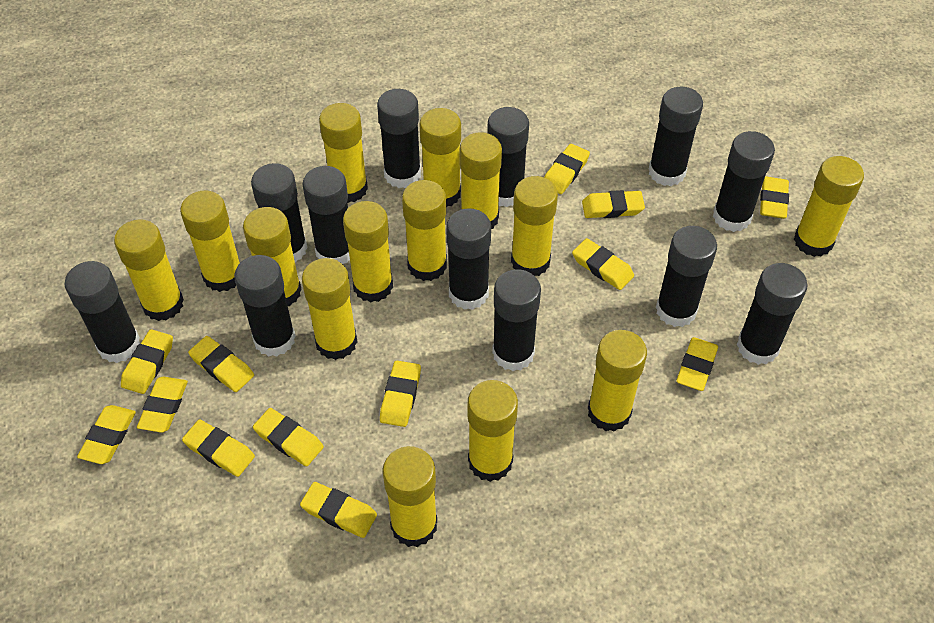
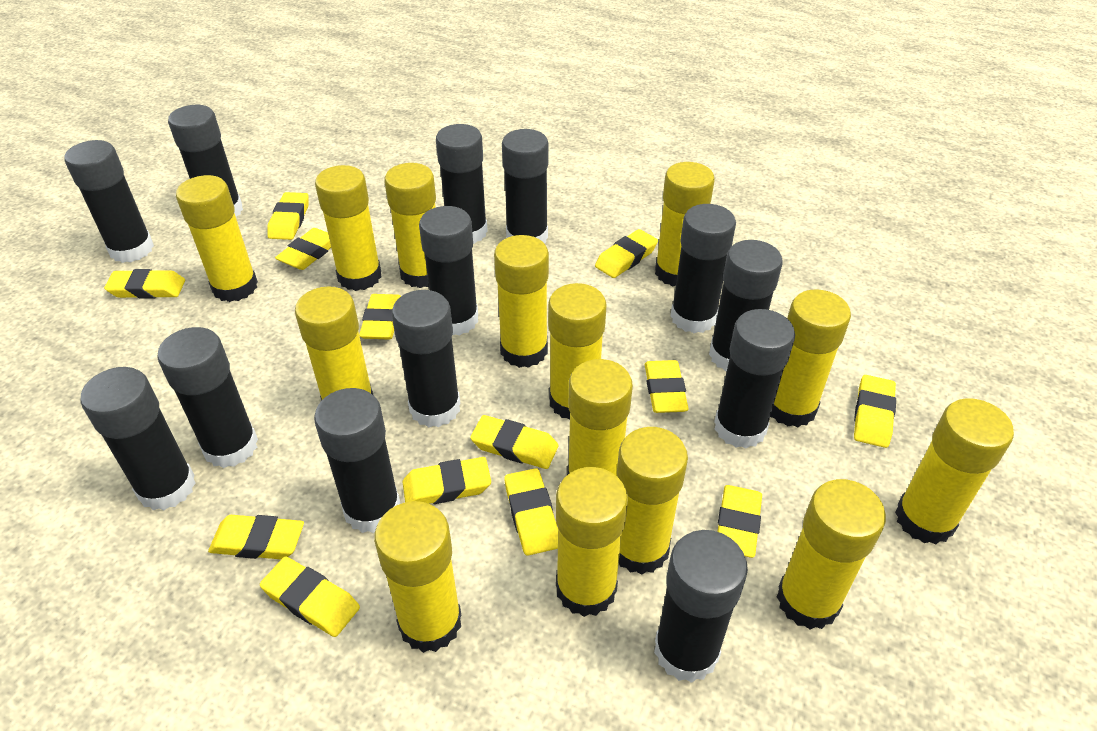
black glue stick: 12 -> 13

